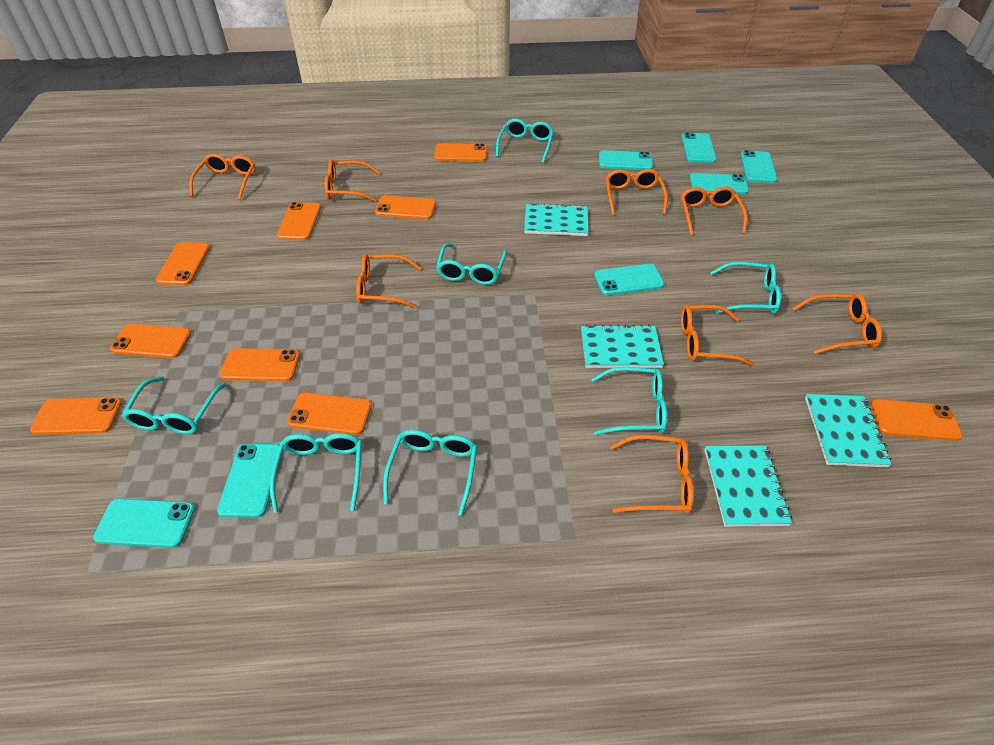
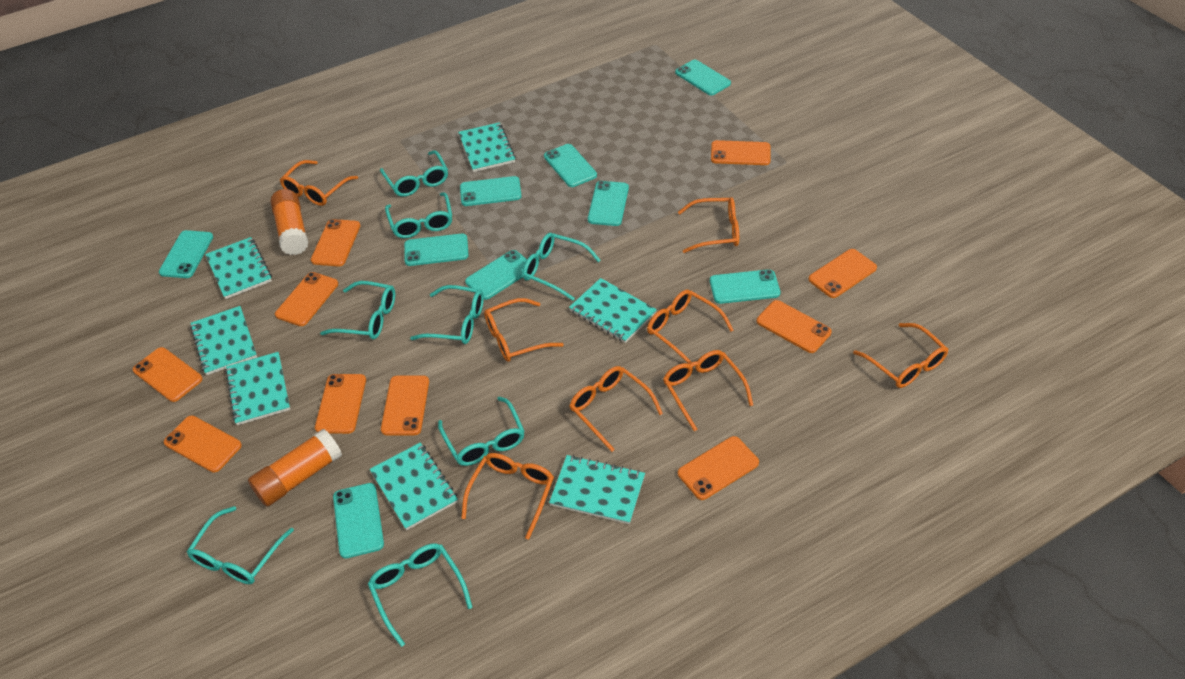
orange glue stick: 0 -> 2
orange phone: 9 -> 10
turquoise glasses: 7 -> 8
turquoise notebook: 4 -> 7
turquoise phone: 7 -> 9

